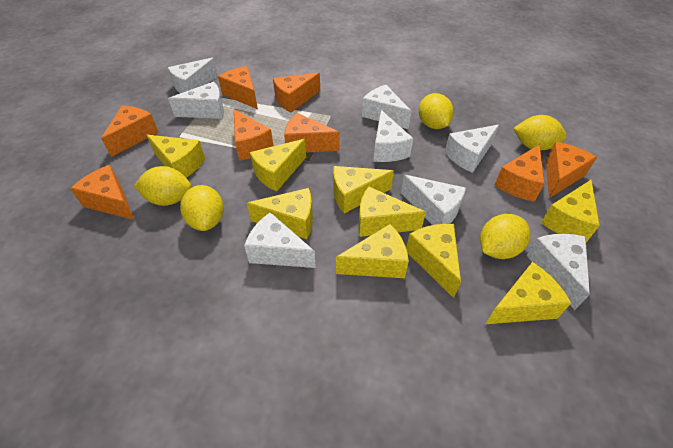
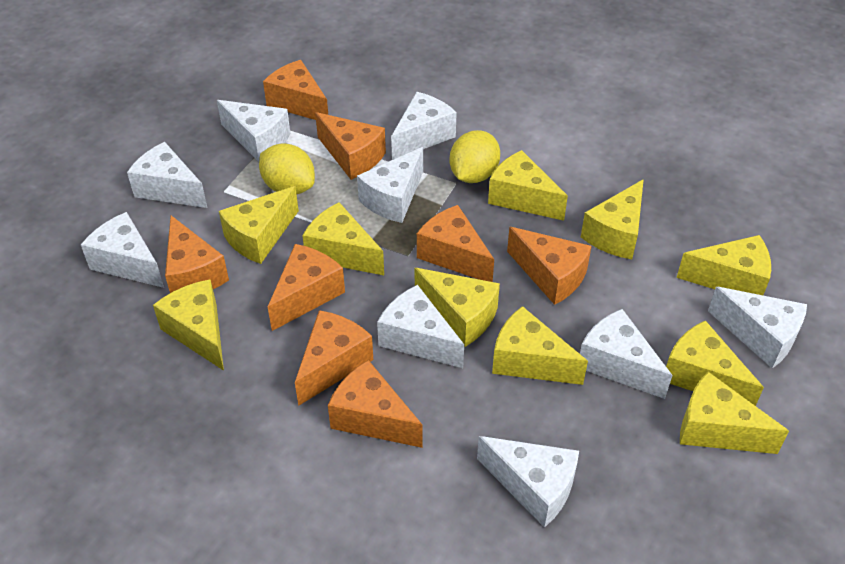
white cheese: 8 -> 9
yellow cheese: 9 -> 10
yellow lemon: 5 -> 2

